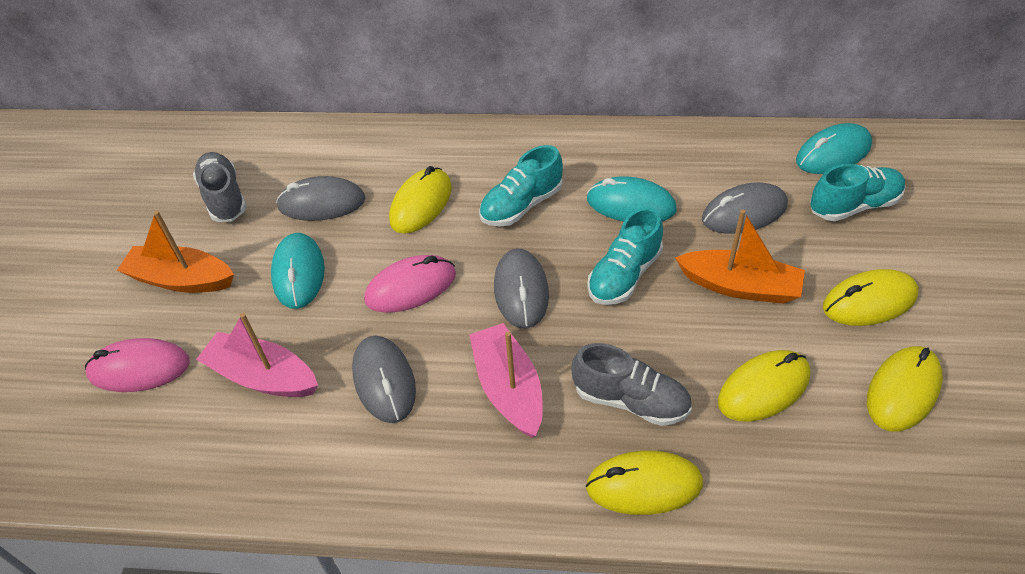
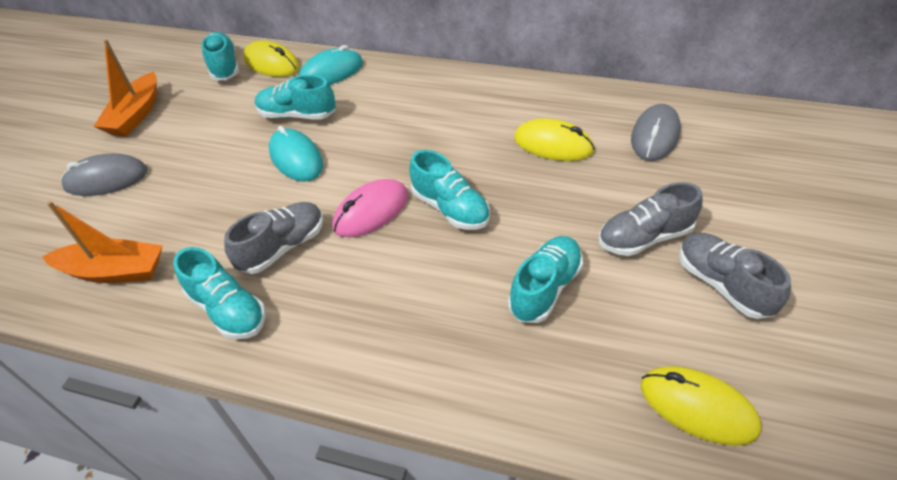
grey mouse: 4 -> 2
grey shoe: 2 -> 3
pink boat: 2 -> 0
pink mouse: 2 -> 1
turquoise mouse: 3 -> 2
turquoise shoe: 3 -> 5
yellow mouse: 5 -> 3

